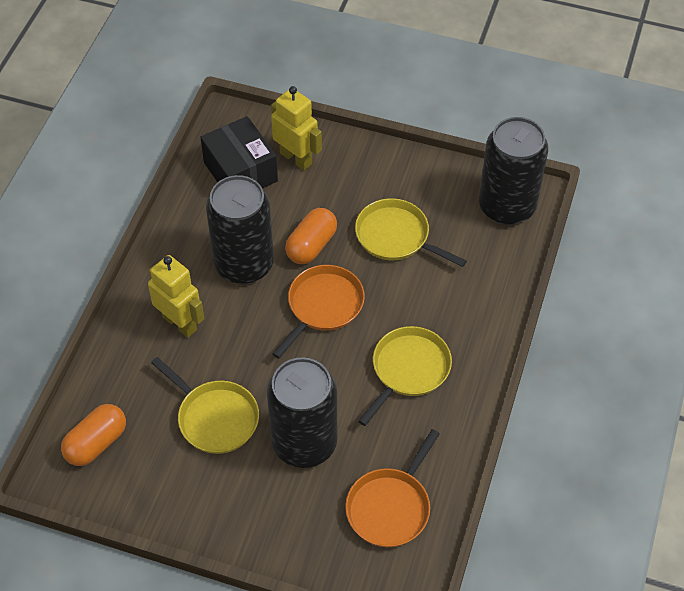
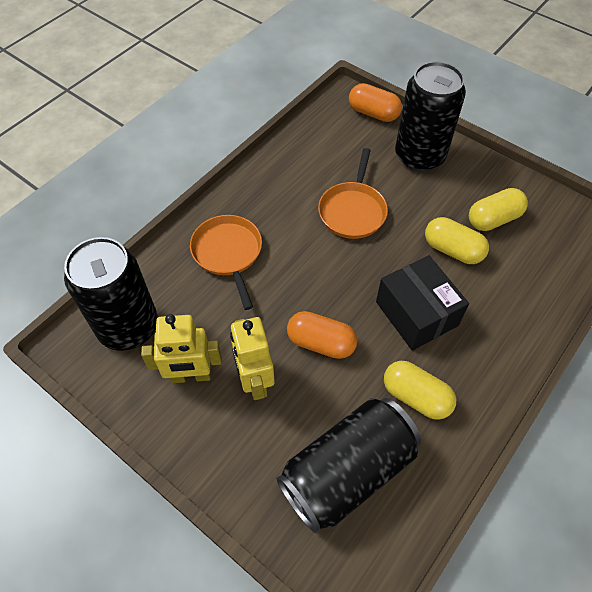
yellow capsule: 0 -> 3
yellow pan: 3 -> 0

